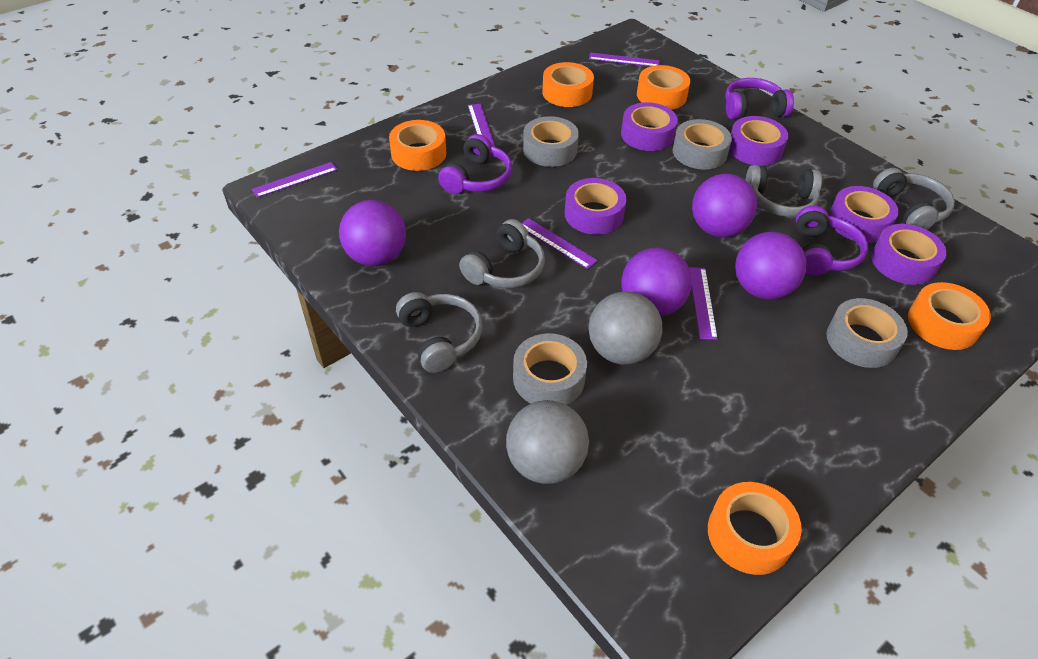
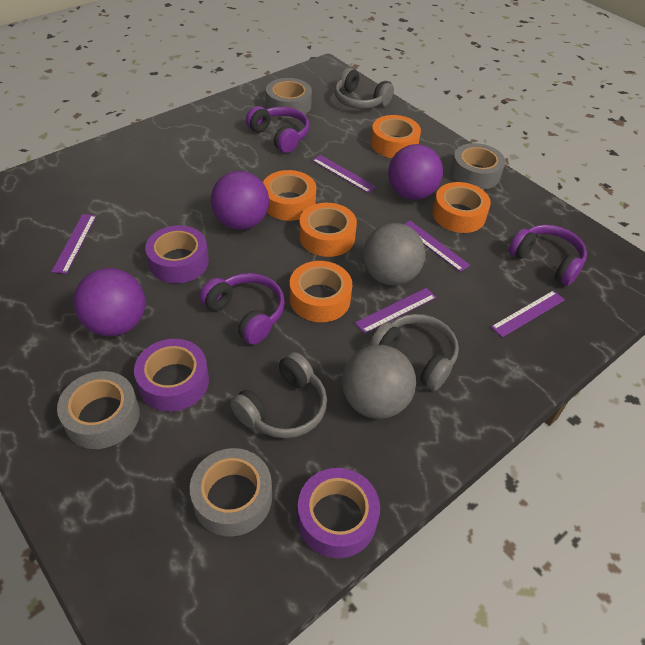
grey headphones: 4 -> 3
purple ball: 4 -> 3
purple tape: 5 -> 3

